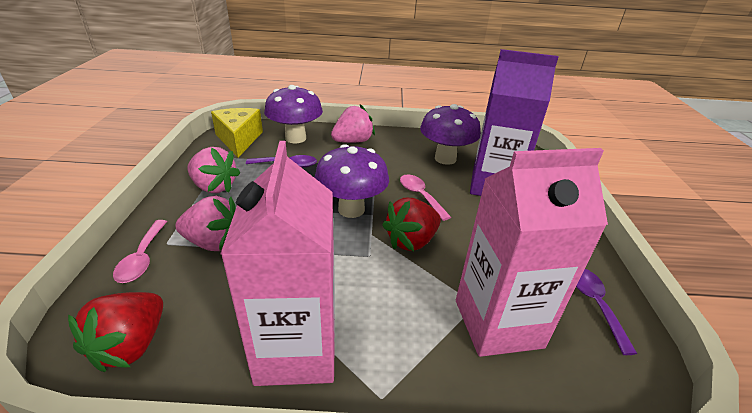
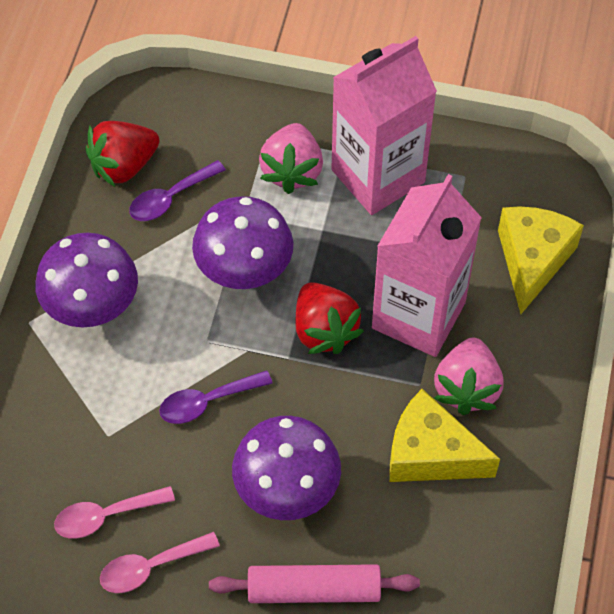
pink rolling pin: 0 -> 1
pink strawberry: 3 -> 2
purple carton: 1 -> 0
yellow cheese: 1 -> 2

